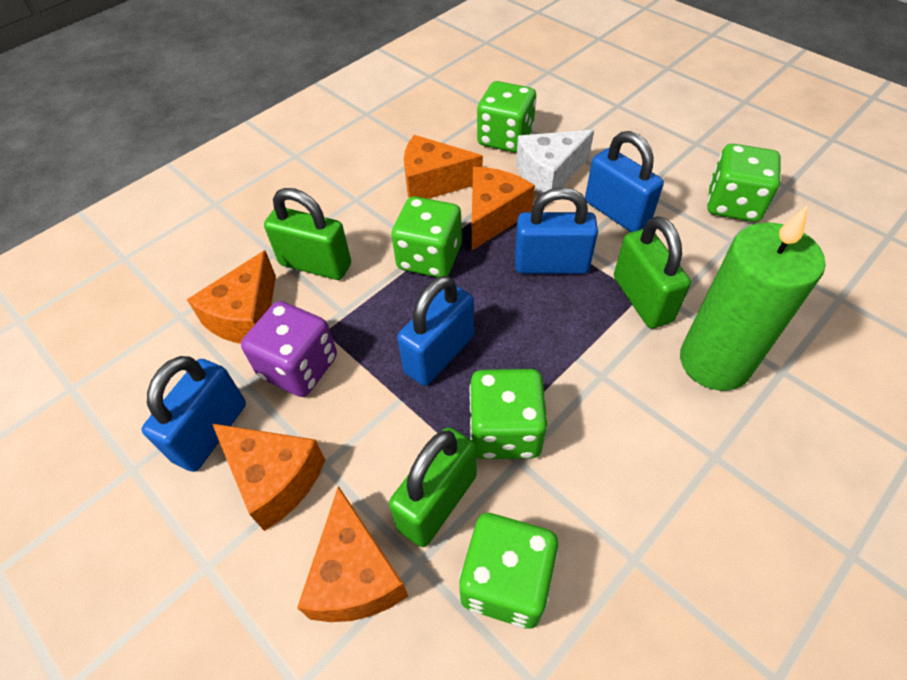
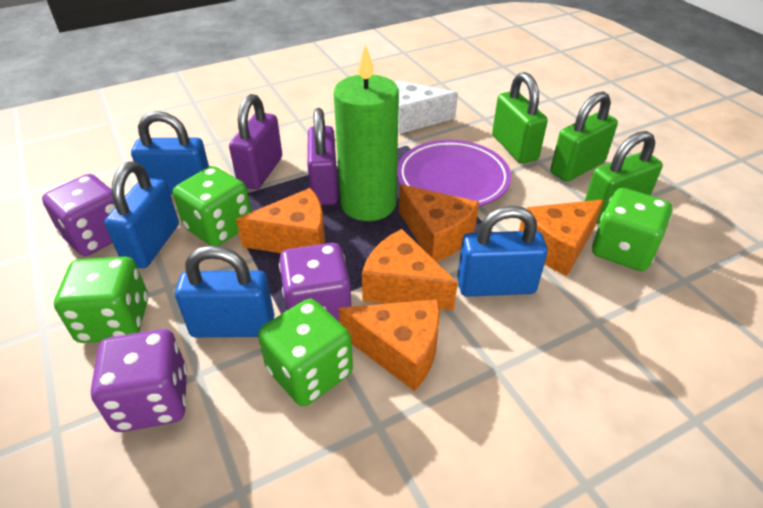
green dice: 5 -> 4
purple dice: 1 -> 3
purple padlock: 0 -> 2
purple plate: 0 -> 1

